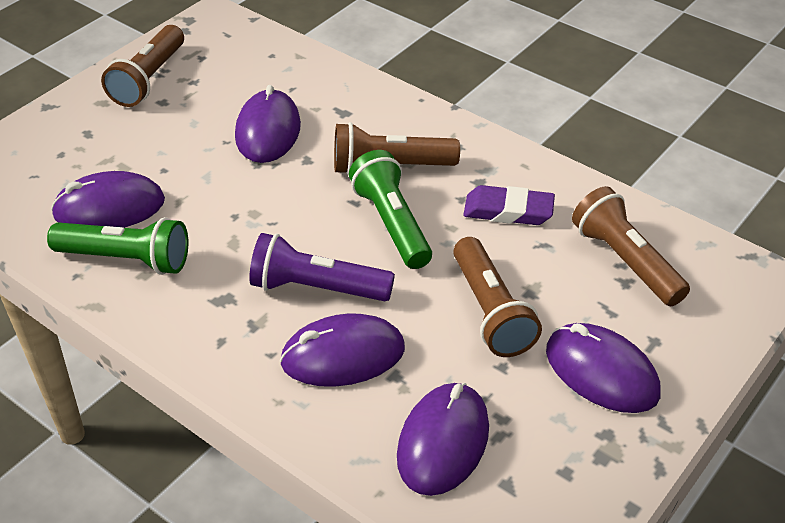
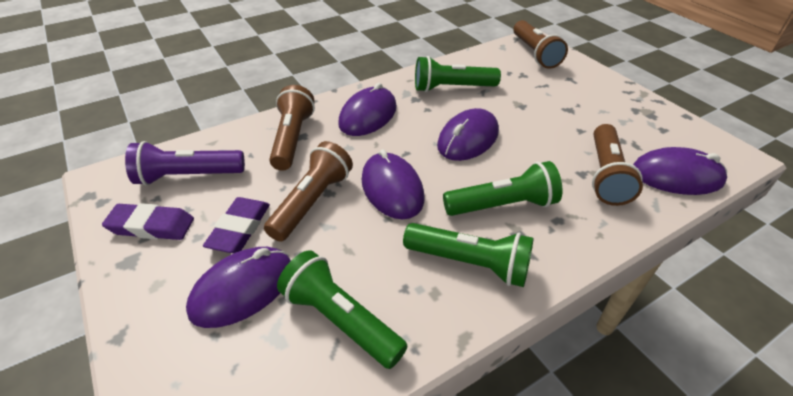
green flashlight: 2 -> 4
purple eraser: 1 -> 2

